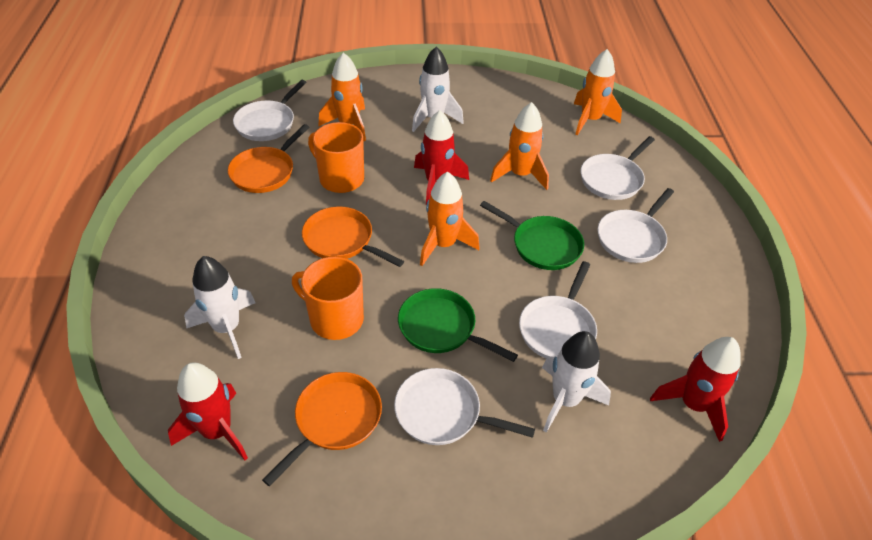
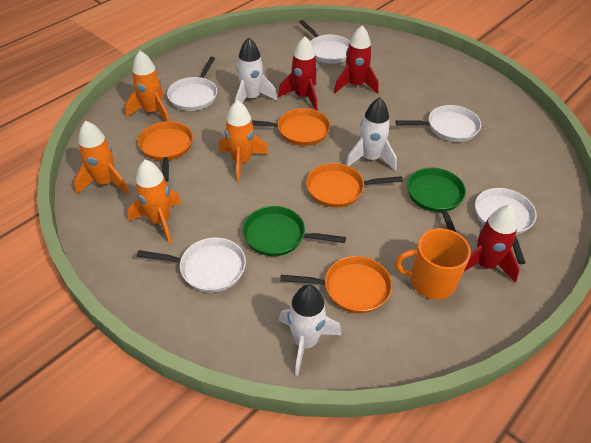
orange mug: 2 -> 1
orange pan: 3 -> 4

